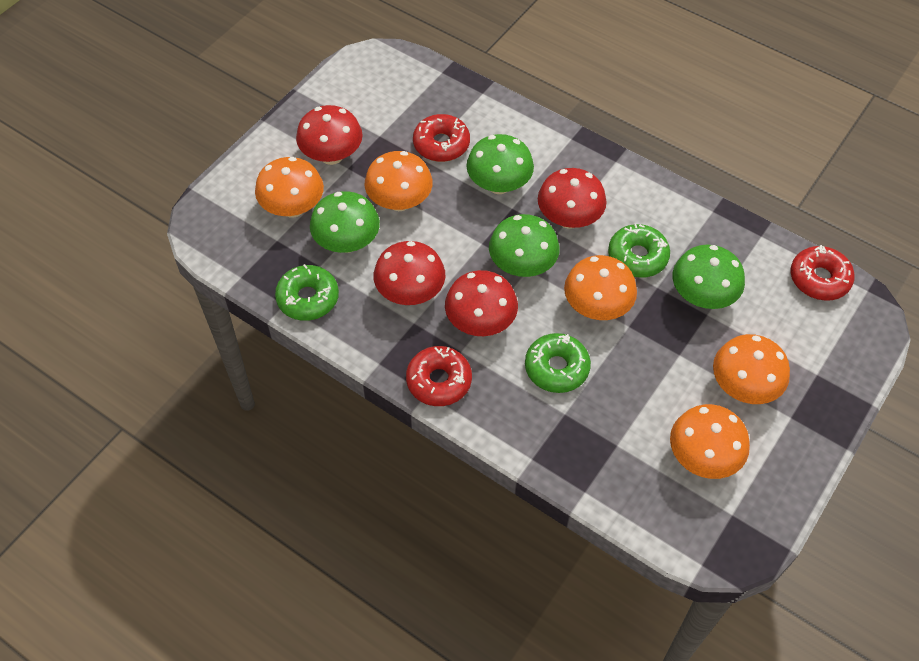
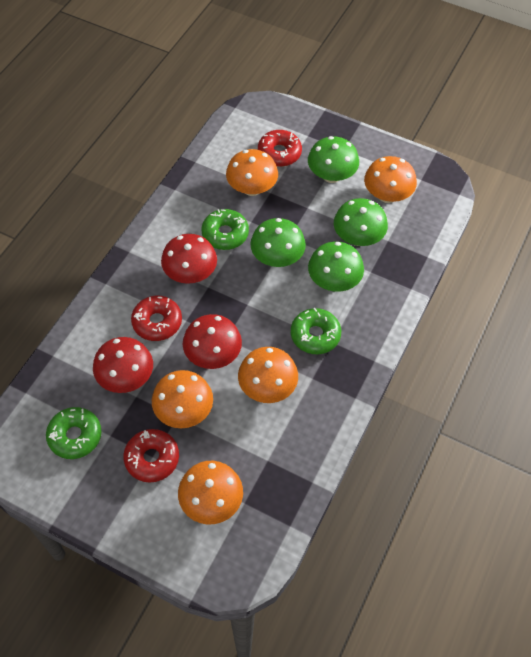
red mushroom: 4 -> 3

